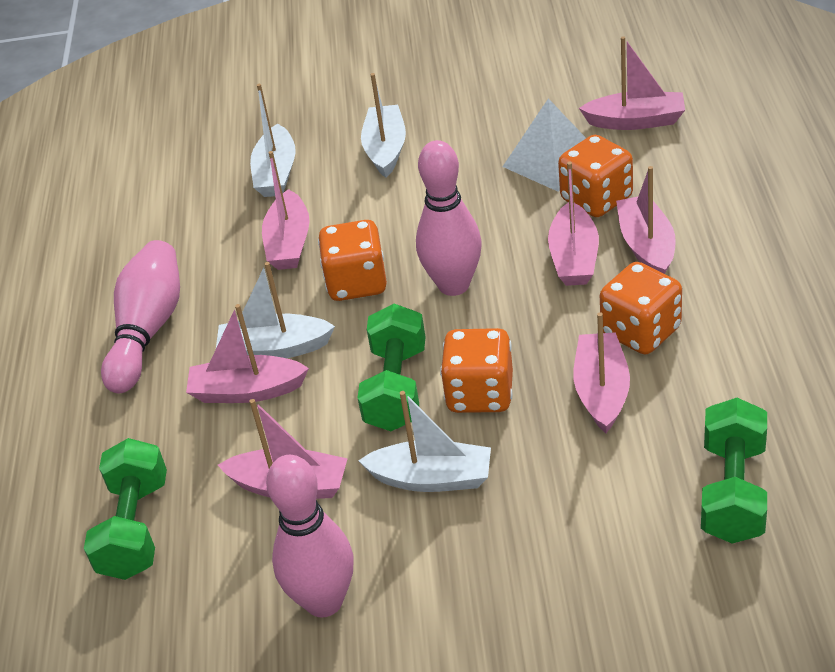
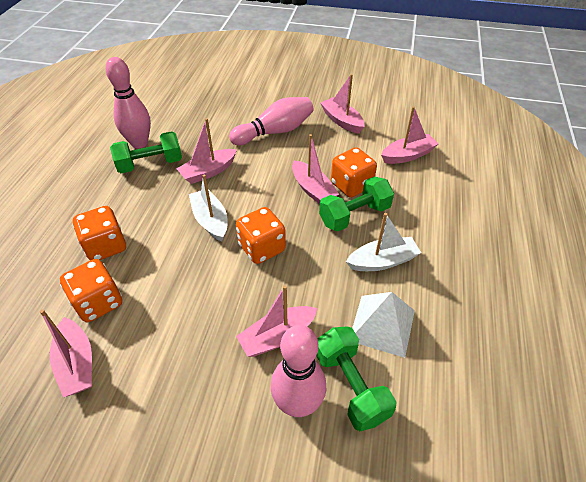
pink boat: 7 -> 6
white boat: 4 -> 2

